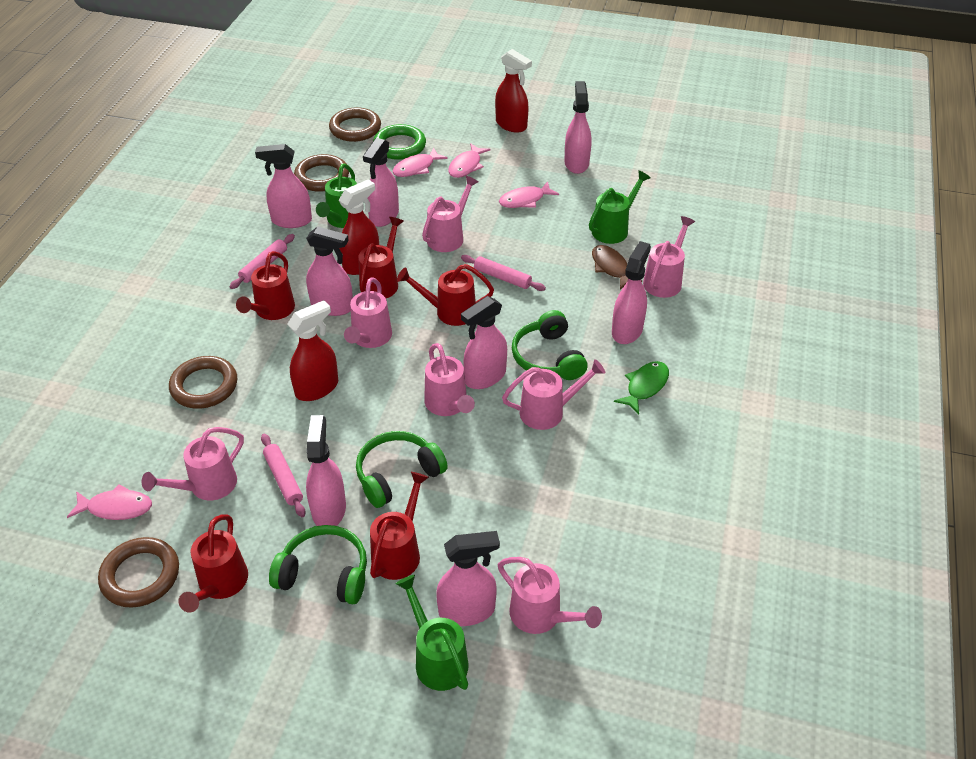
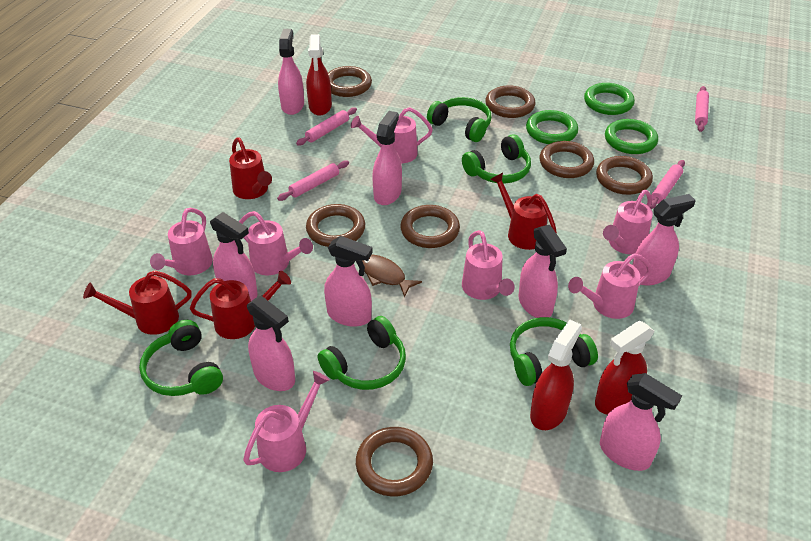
brown ring: 4 -> 7
green fish: 1 -> 0
green headphones: 3 -> 5
green ring: 1 -> 3
green watering can: 3 -> 0
pink fish: 4 -> 0
pink rolling pin: 3 -> 4
red watering can: 5 -> 4

